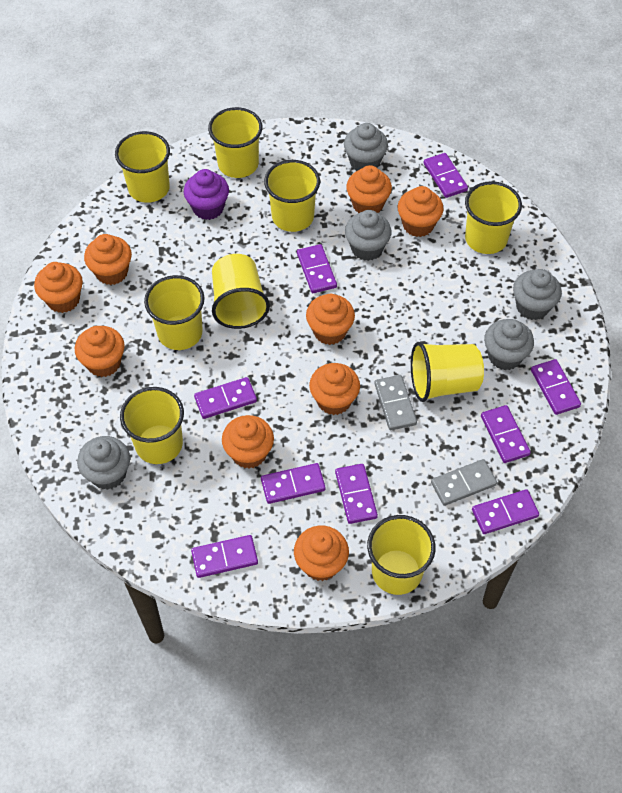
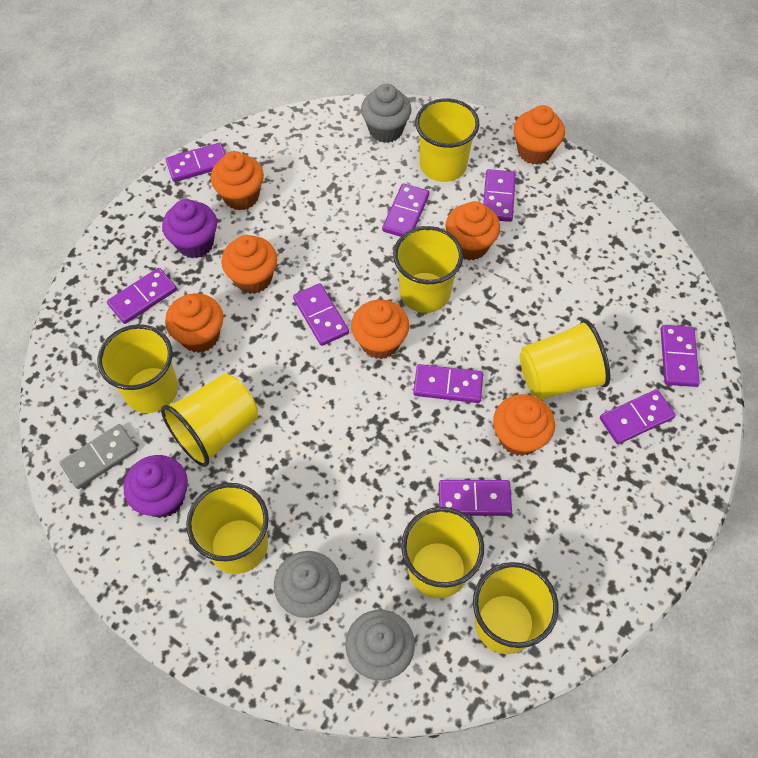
grey cupcake: 5 -> 3
grey domino: 2 -> 1
orange cupcake: 9 -> 7
purple cupcake: 1 -> 2
yellow cup: 9 -> 8

